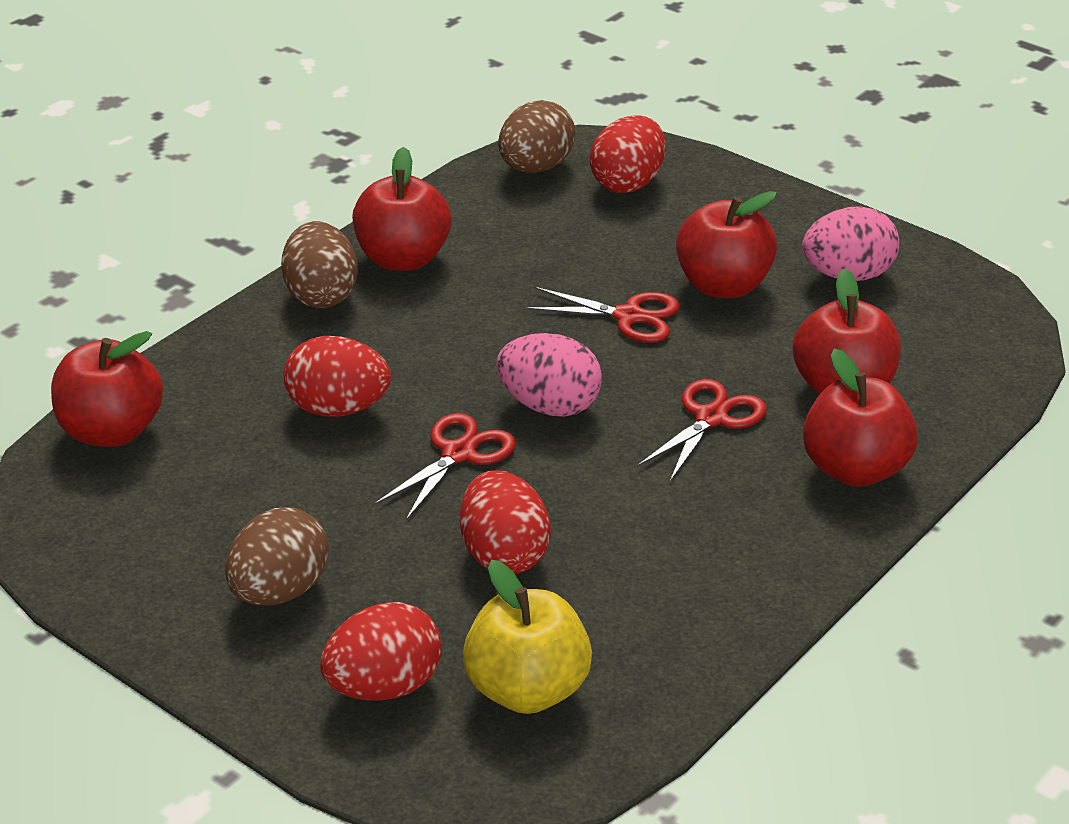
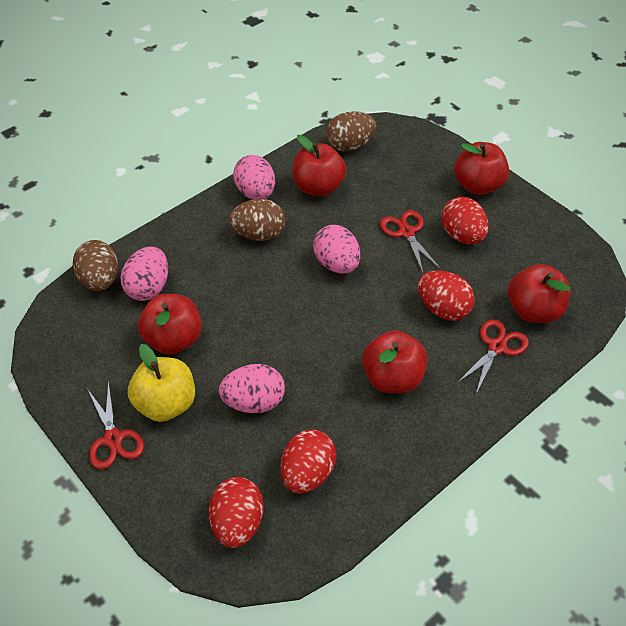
pink egg: 2 -> 4

